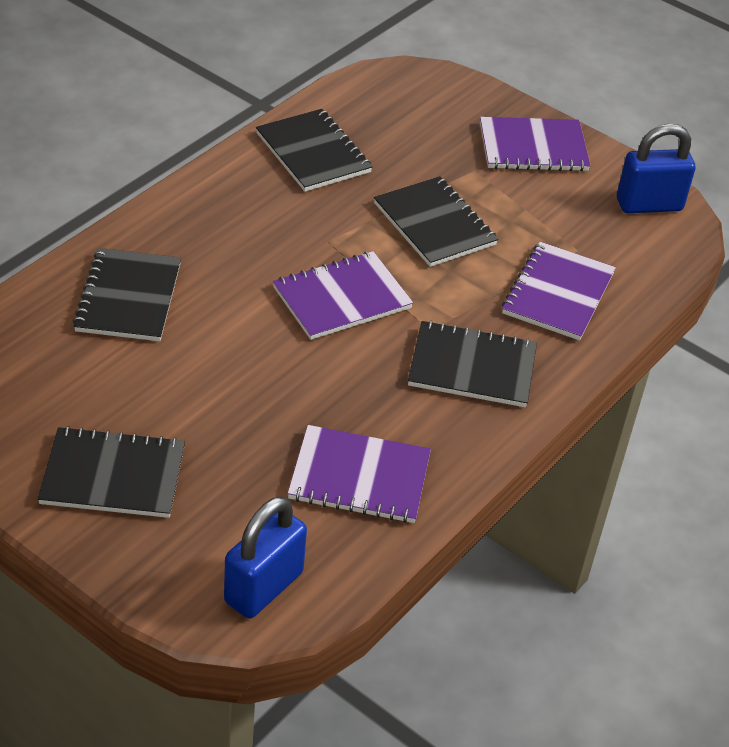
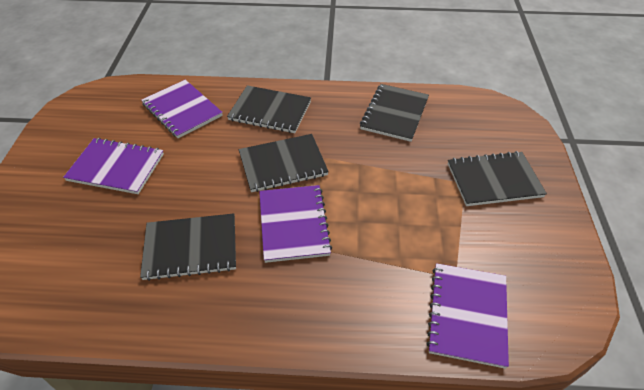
blue padlock: 2 -> 0

